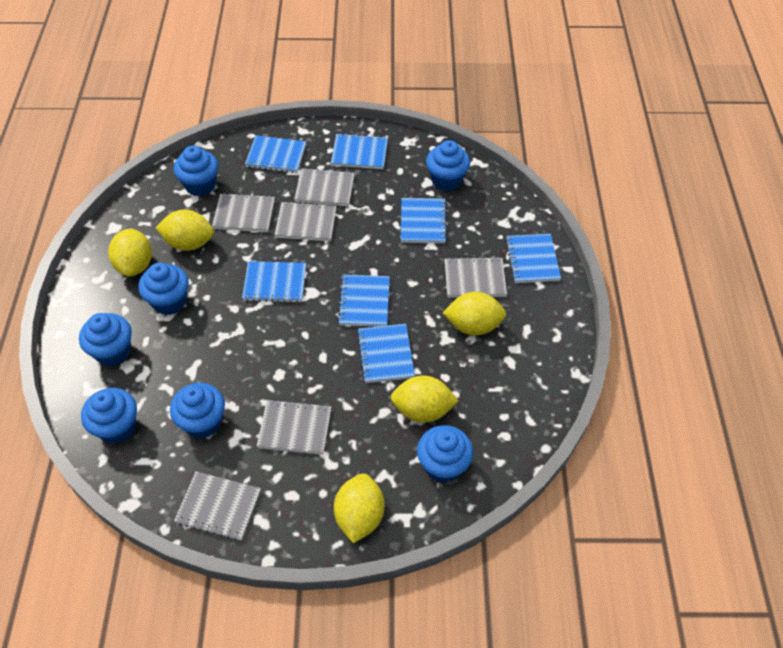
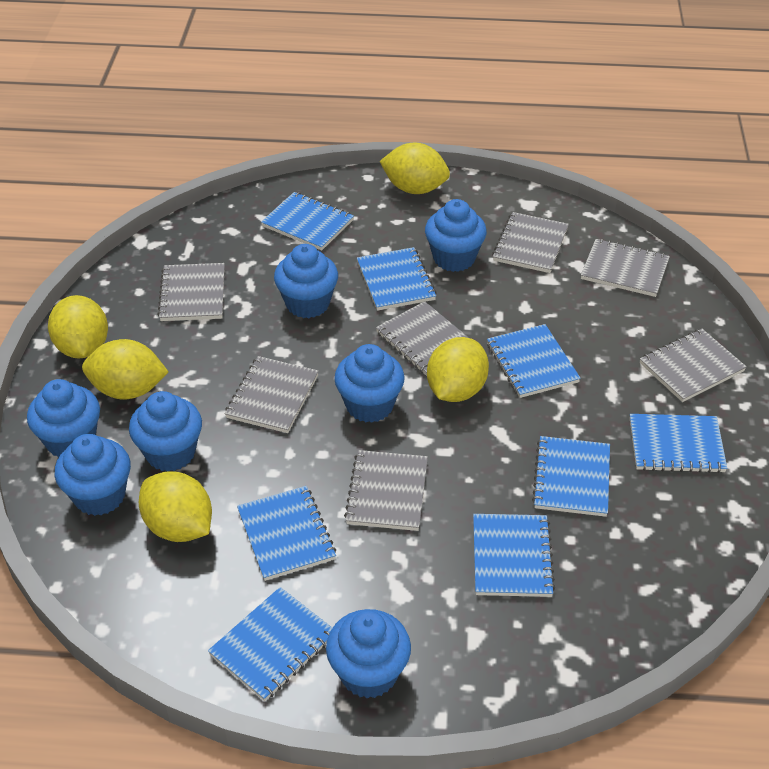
blue notebook: 7 -> 8
grey notebook: 6 -> 7

